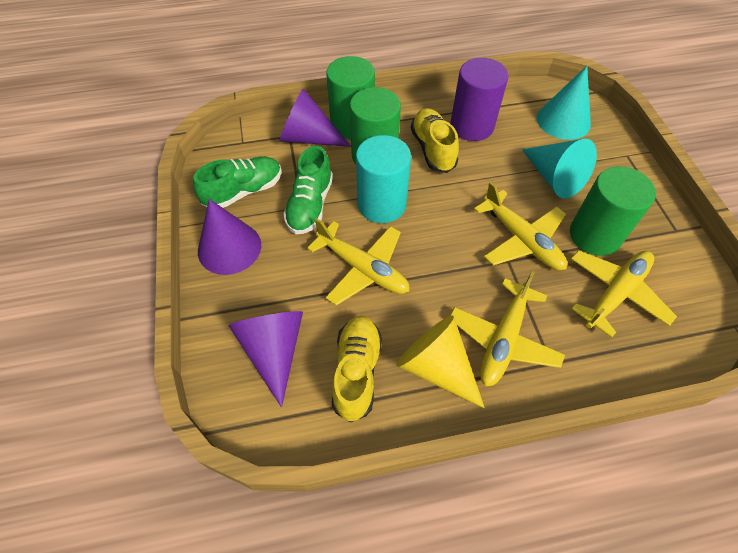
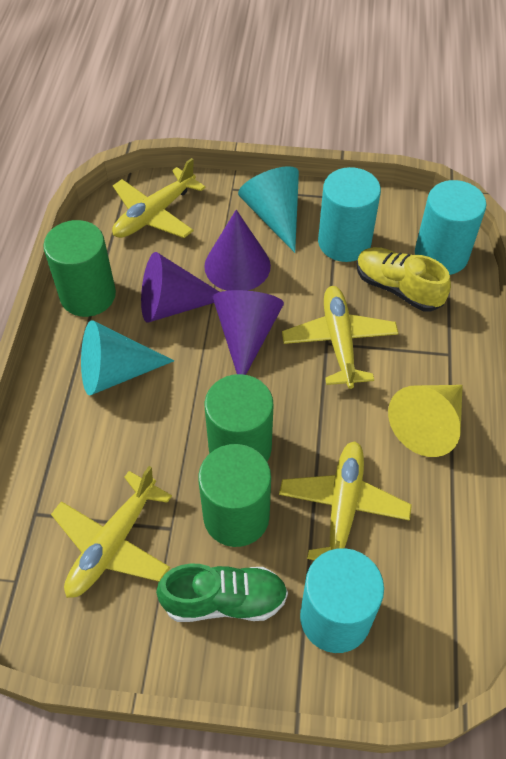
green shoe: 2 -> 1
purple cylinder: 1 -> 0
turquoise cylinder: 1 -> 3
yellow shoe: 2 -> 1

